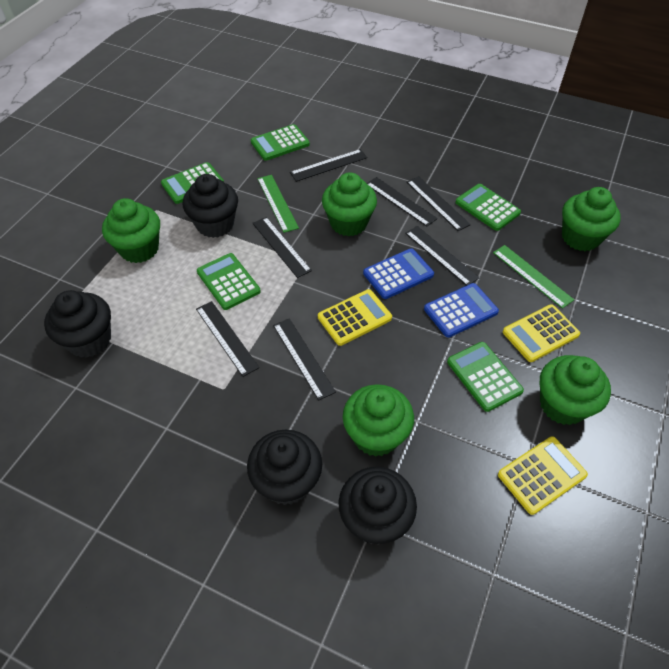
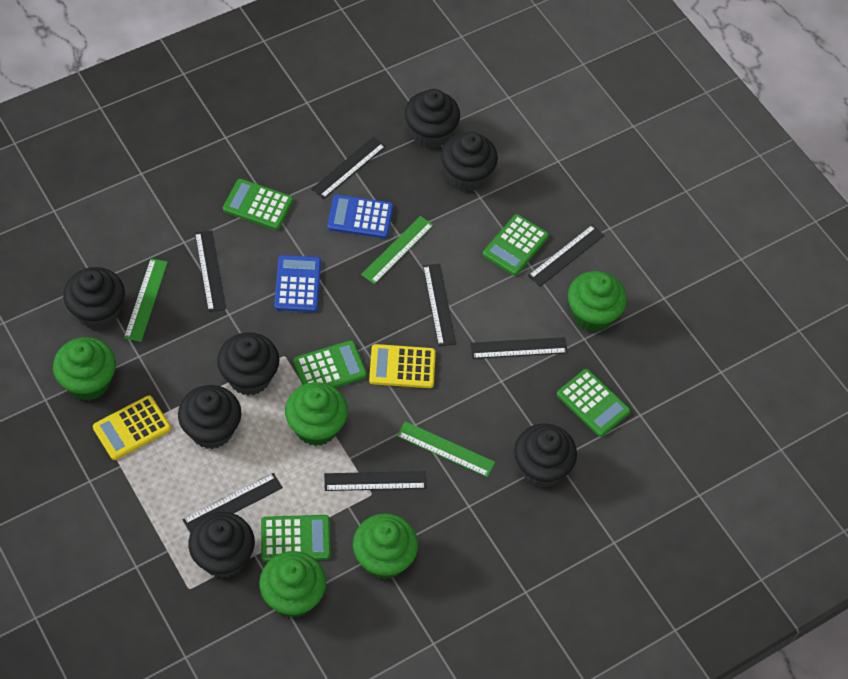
black cupcake: 4 -> 7
green ruler: 2 -> 3
yellow calculator: 3 -> 2

